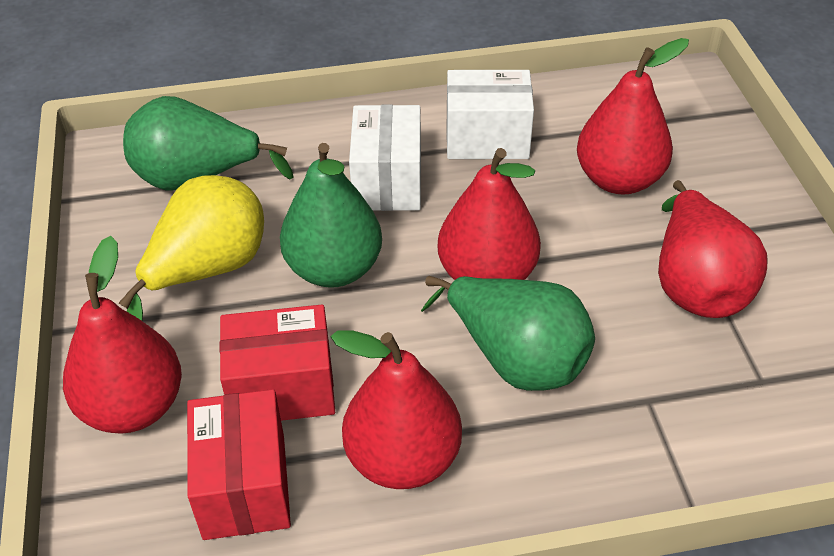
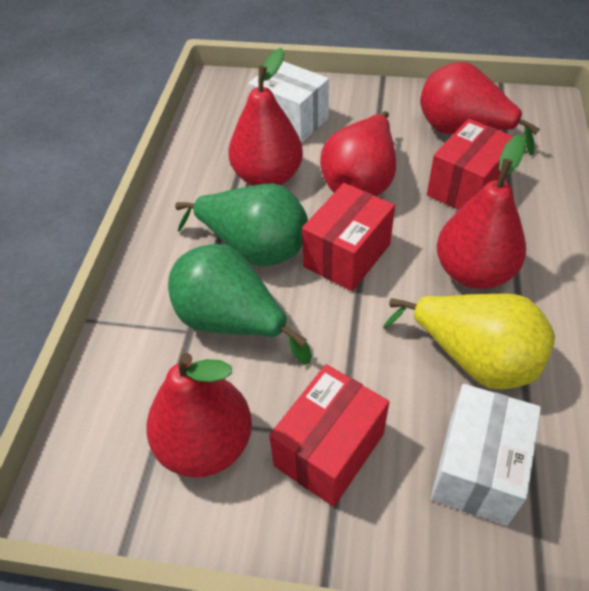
green pear: 3 -> 2
red box: 2 -> 3

